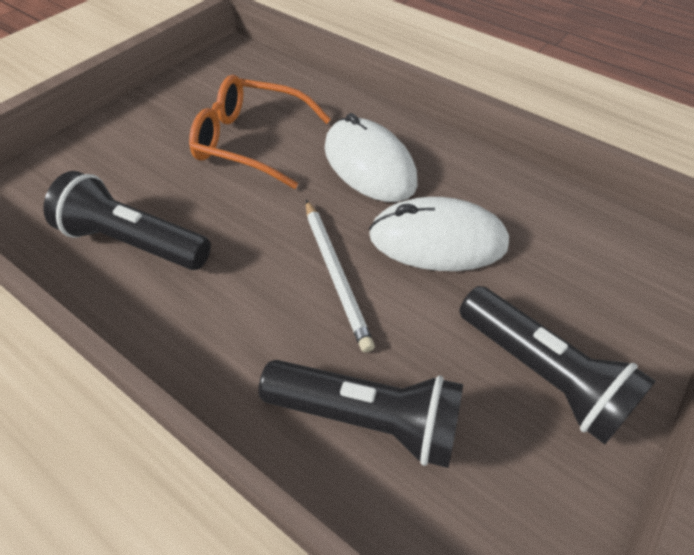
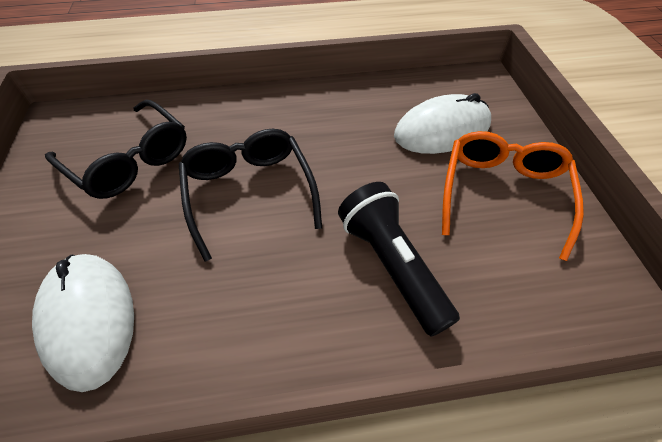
black flashlight: 3 -> 1
black glasses: 0 -> 2
white pencil: 1 -> 0

